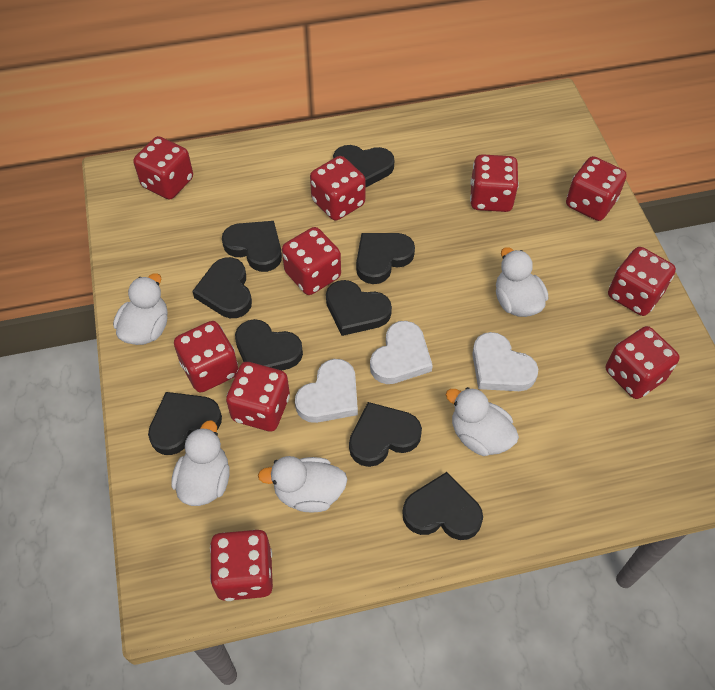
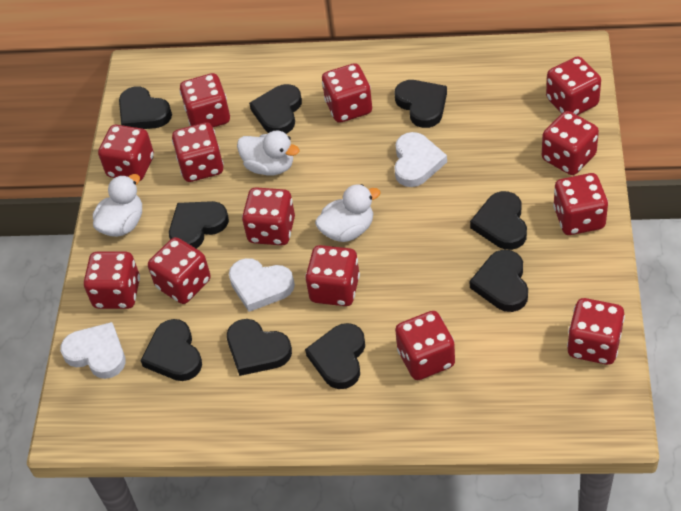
red dice: 10 -> 13
white duck: 5 -> 3

